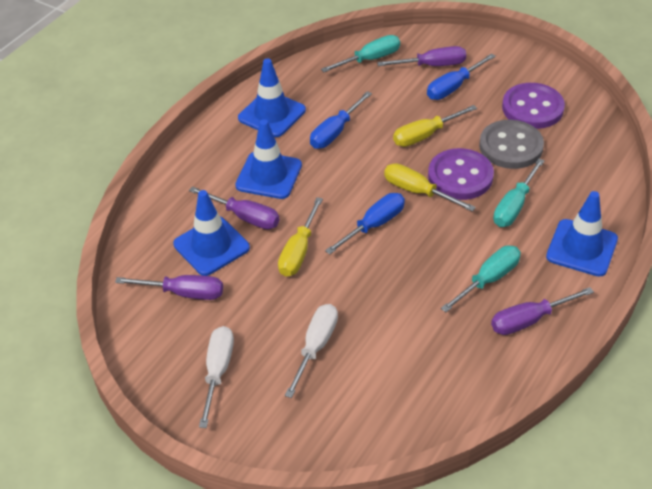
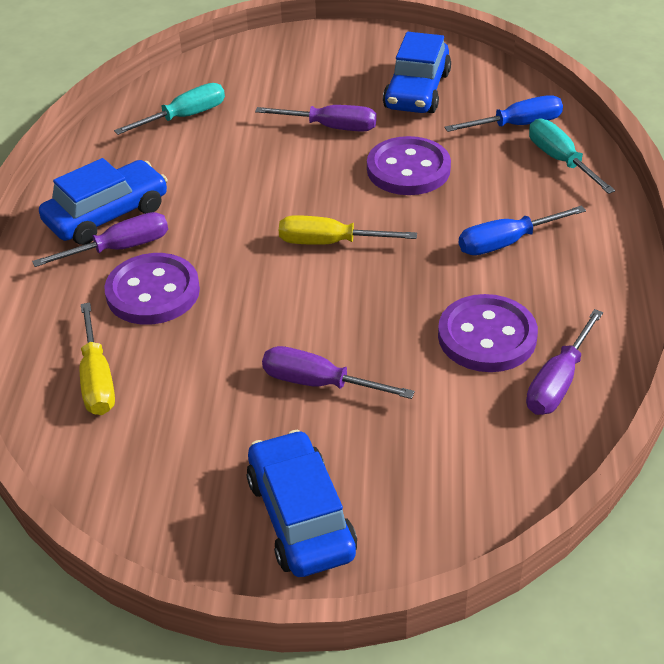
blue car: 0 -> 3
blue screwdriver: 3 -> 2
blue traffic cone: 4 -> 0
grey button: 1 -> 0
purple button: 2 -> 3
turquoise screwdriver: 3 -> 2
white screwdriver: 2 -> 0
yellow screwdriver: 3 -> 2

